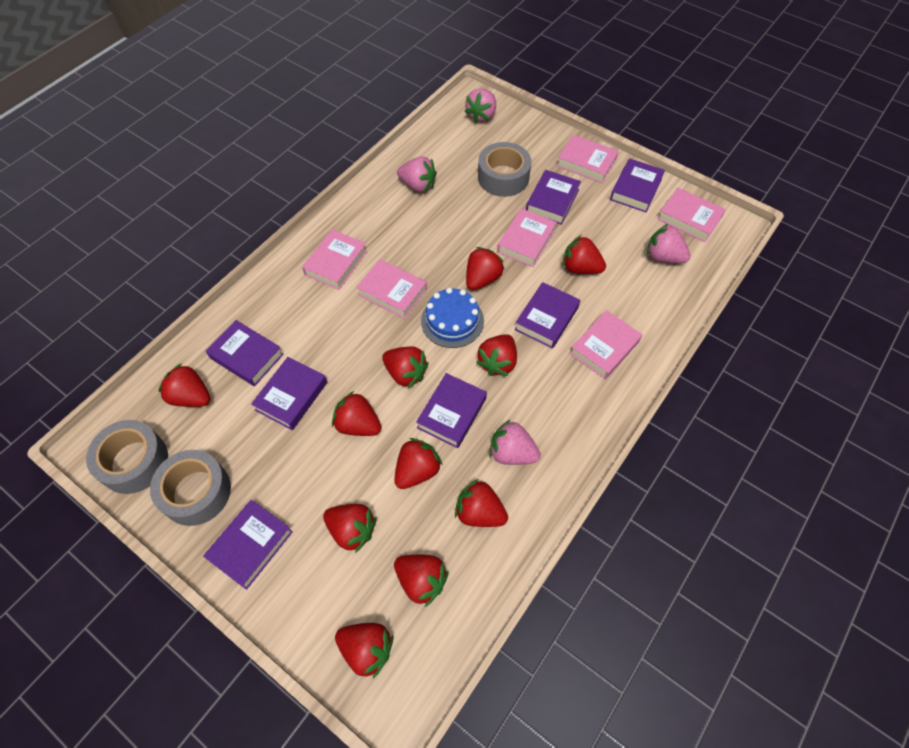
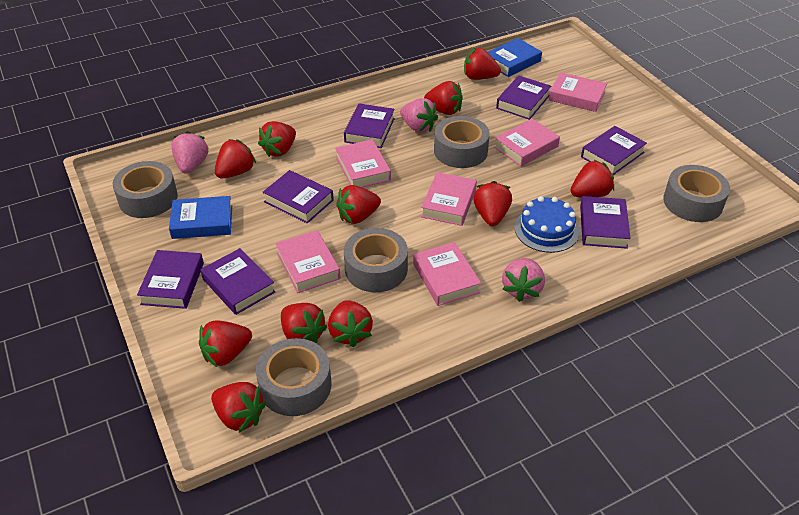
blue book: 0 -> 2
grey tape: 3 -> 5
pink strawberry: 4 -> 3

